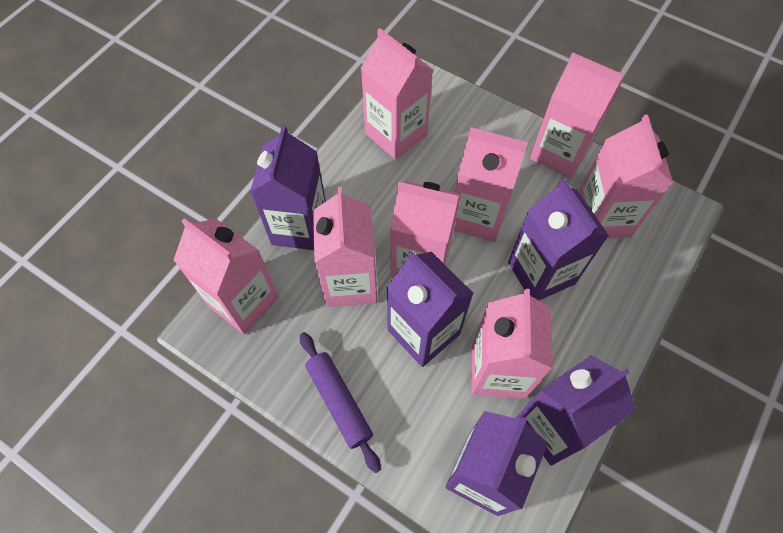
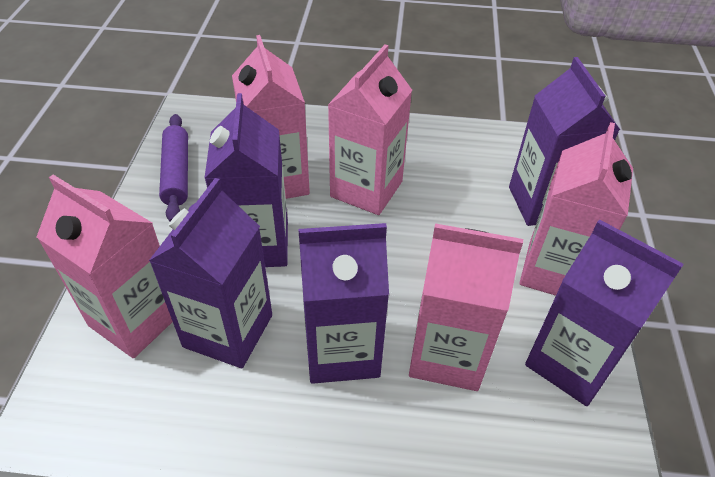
pink carton: 8 -> 5

